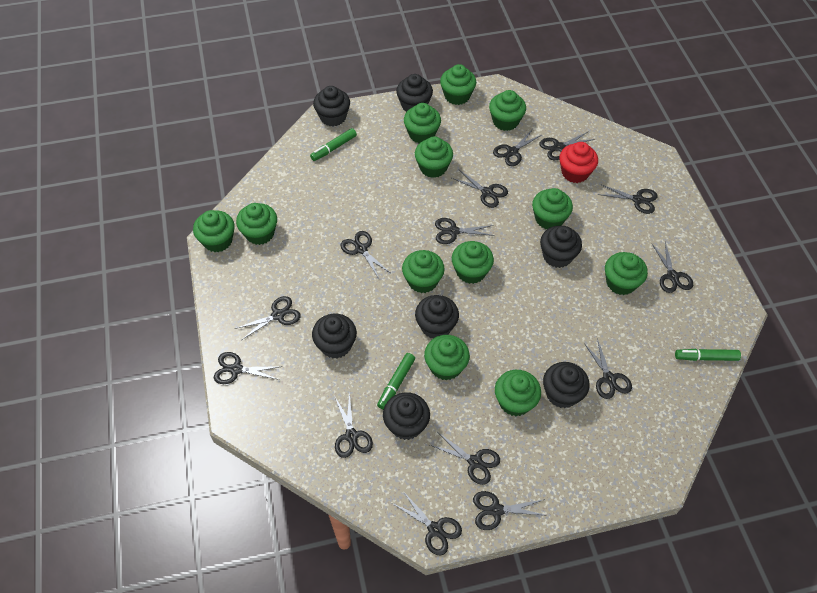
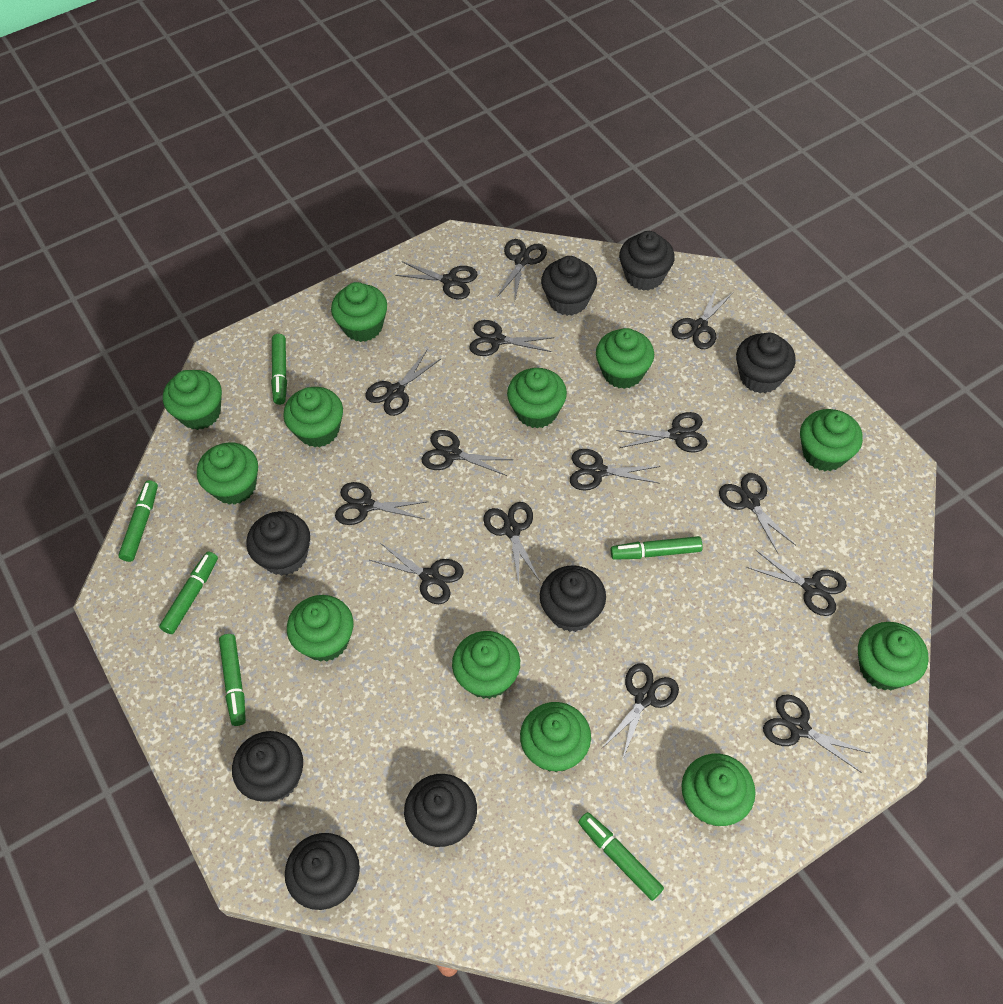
black cupcake: 7 -> 8
black scissors: 14 -> 15
green marker: 3 -> 6
red cupcake: 1 -> 0

